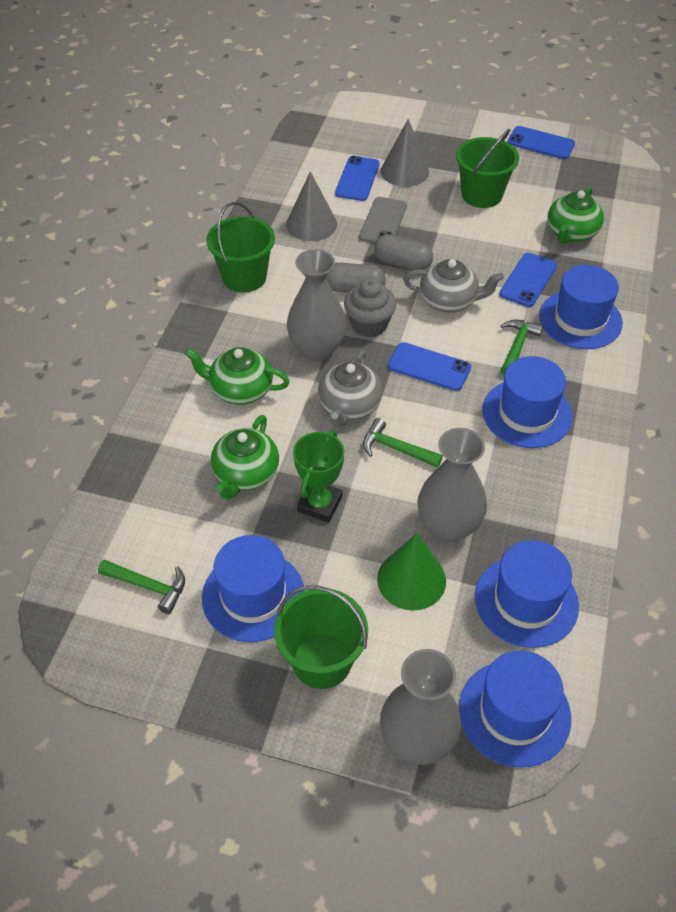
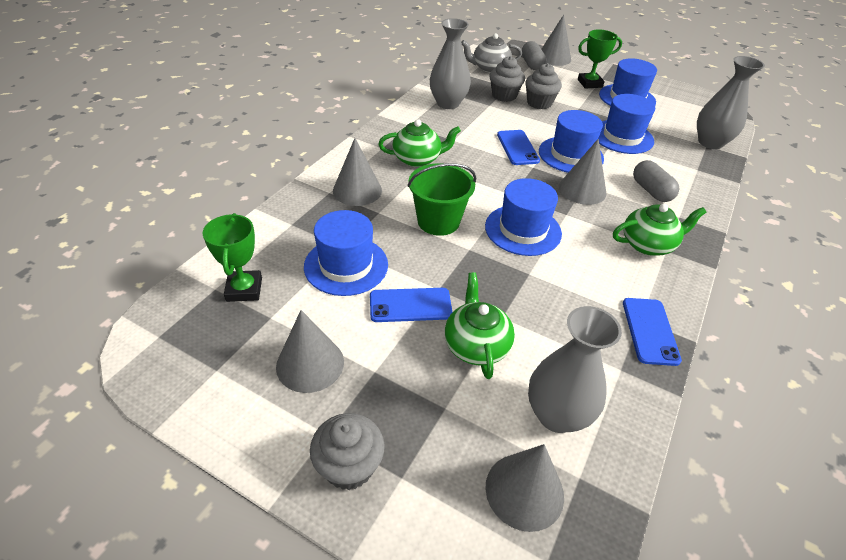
blue phone: 4 -> 3
green bucket: 3 -> 1
green cone: 1 -> 0
green hammer: 3 -> 0
green trophy: 1 -> 2
grey cone: 2 -> 5
grey cupcake: 1 -> 3
grey phone: 1 -> 0
grey teapot: 2 -> 1

